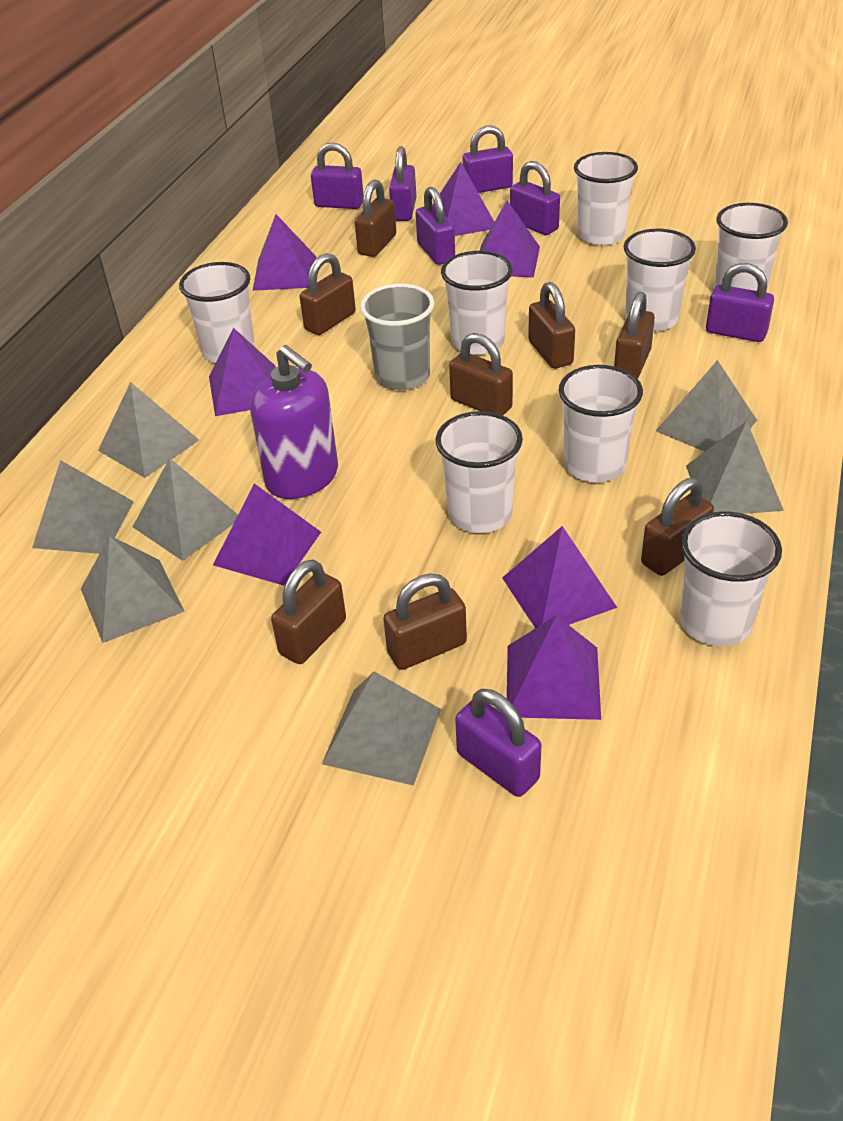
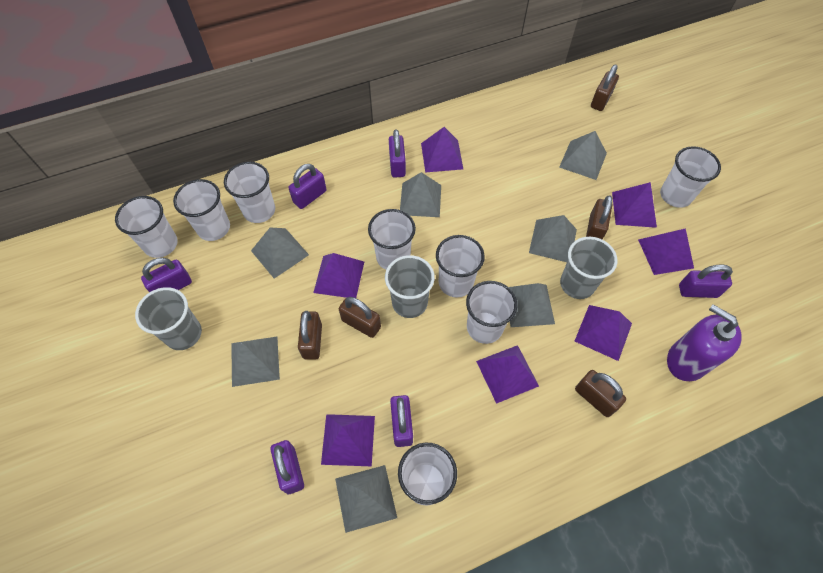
brown padlock: 8 -> 5
grey cup: 1 -> 3
purple padlock: 7 -> 6

